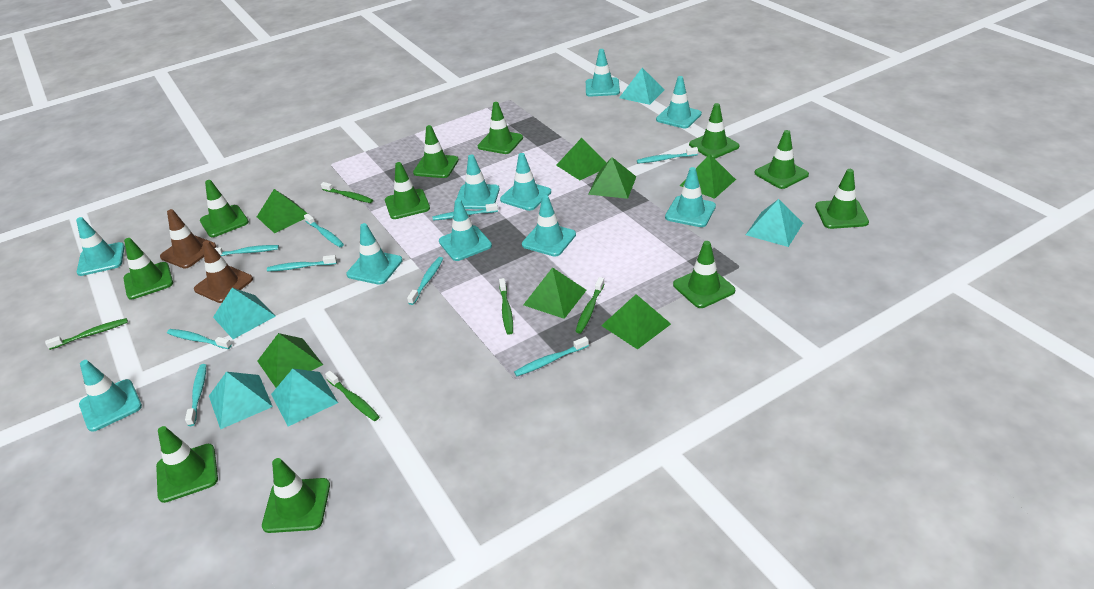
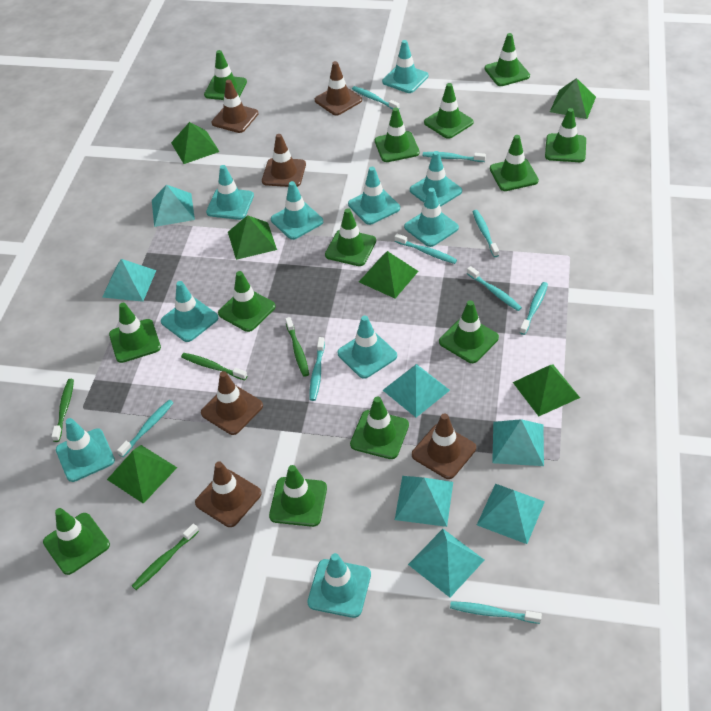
brown traffic cone: 2 -> 6
green pyramid: 7 -> 6
green toothbrush: 5 -> 4
green traffic cone: 11 -> 13
turquoise pyramid: 5 -> 7

